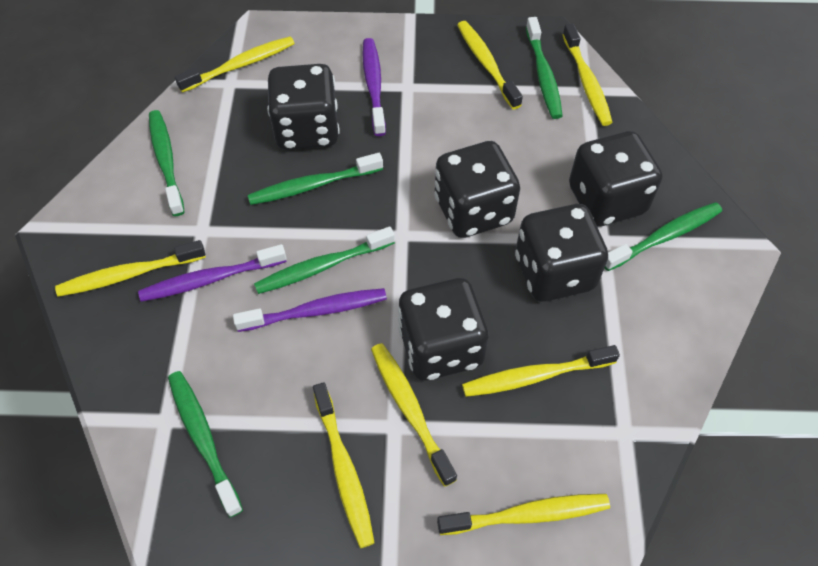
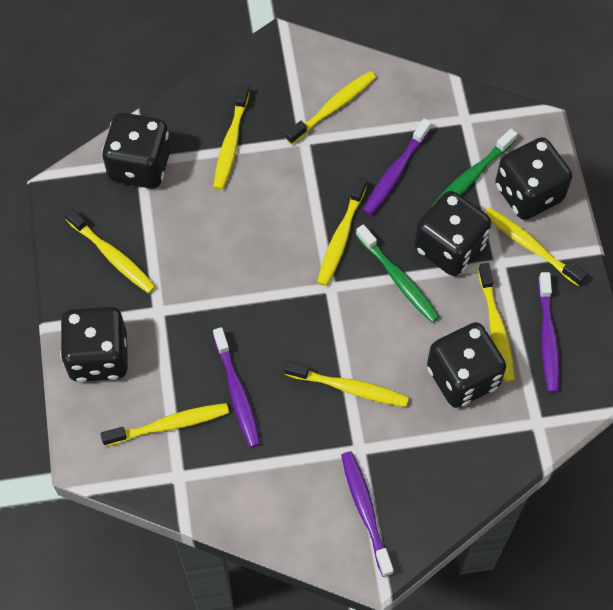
green toothbrush: 6 -> 2
purple toothbrush: 3 -> 4

